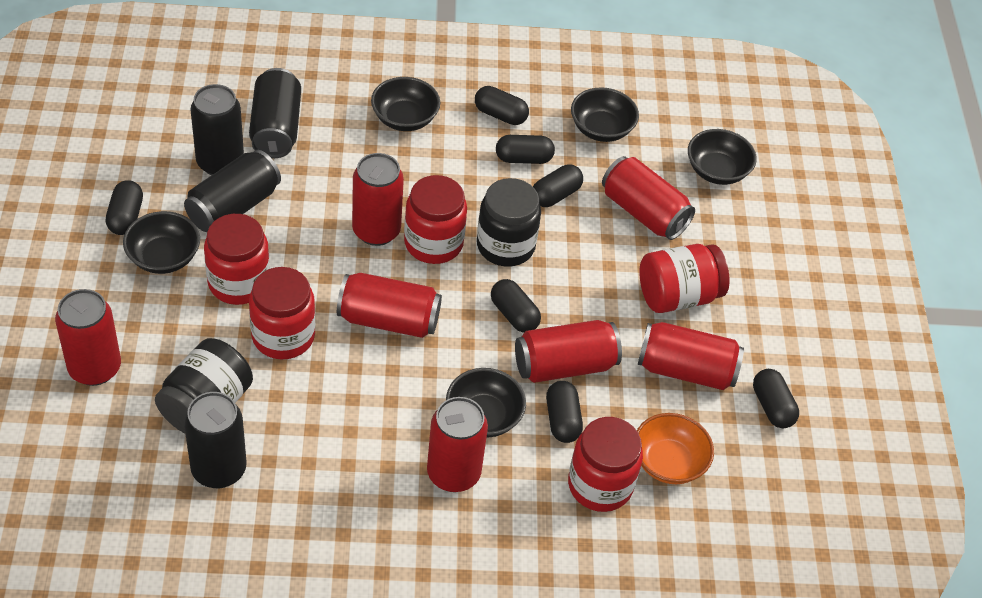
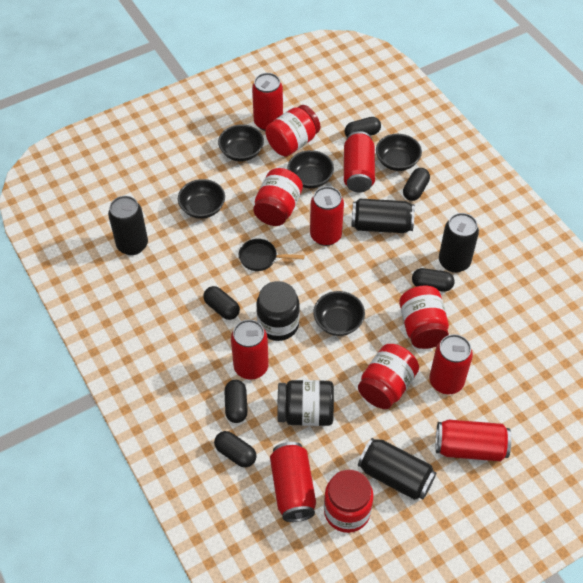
black capsule: 7 -> 6
black pan: 0 -> 1
orange bowl: 1 -> 0

